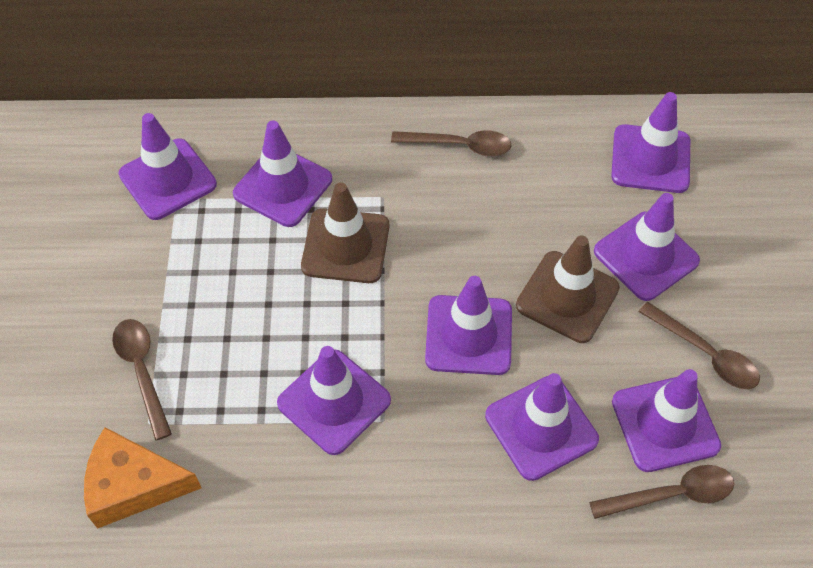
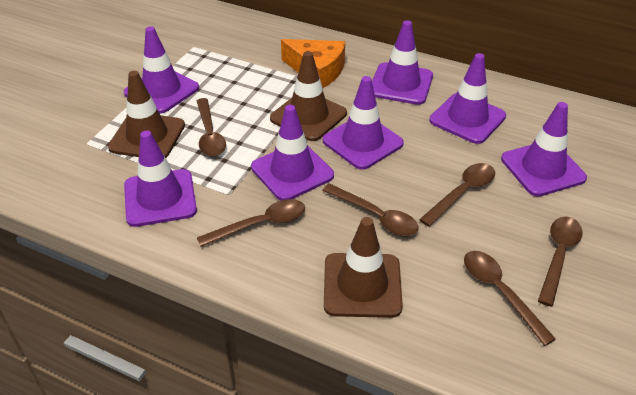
brown spoon: 4 -> 6
brown traffic cone: 2 -> 3
purple traffic cone: 8 -> 7

